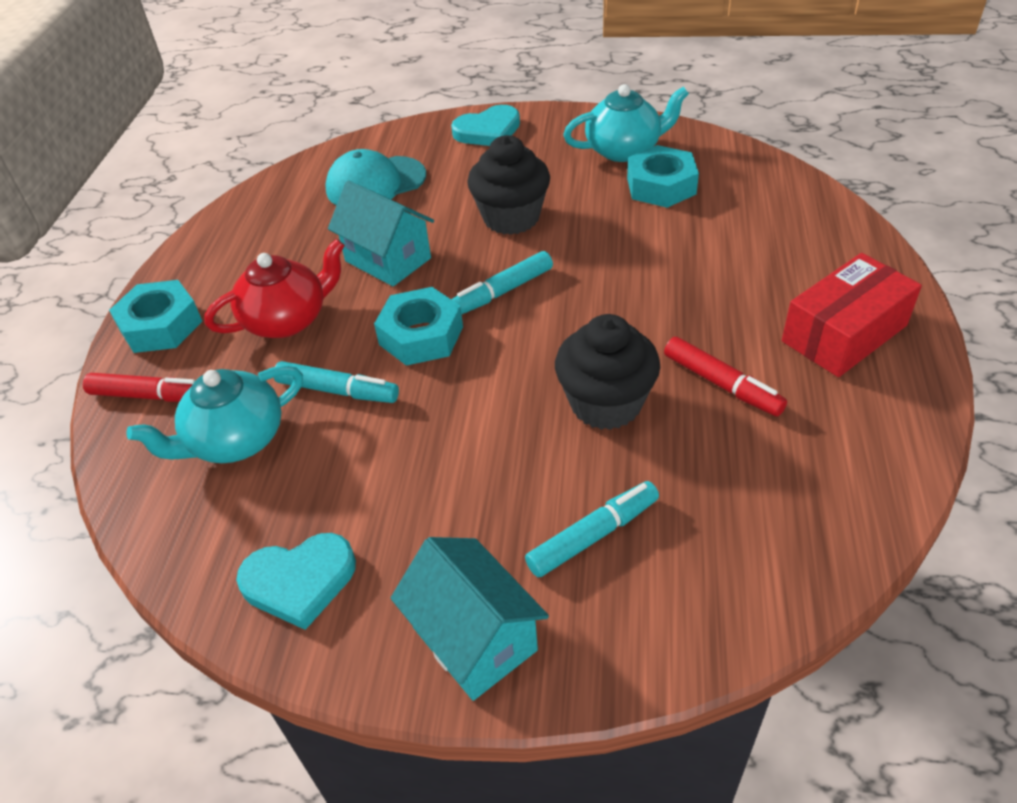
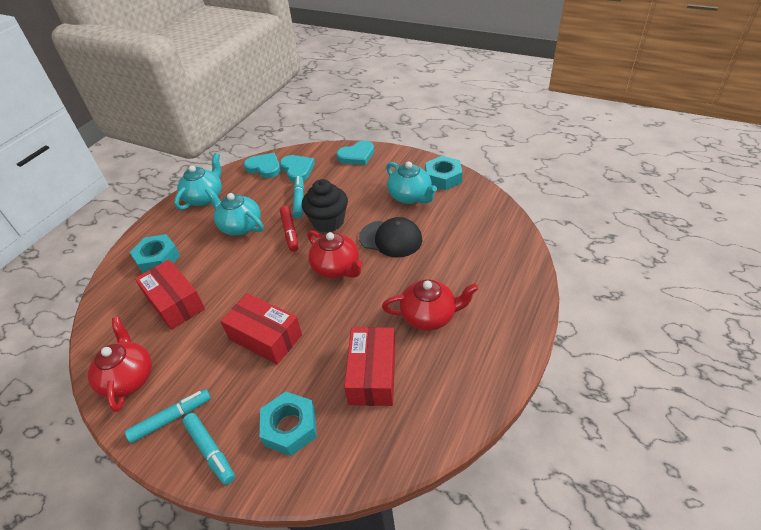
black cap: 0 -> 1
black cupcake: 2 -> 1
red box: 1 -> 3
red marker: 2 -> 1
red teapot: 1 -> 3
turquoise cap: 1 -> 0
turquoise heart: 2 -> 3
turquoise house: 2 -> 0
turquoise teapot: 2 -> 3

